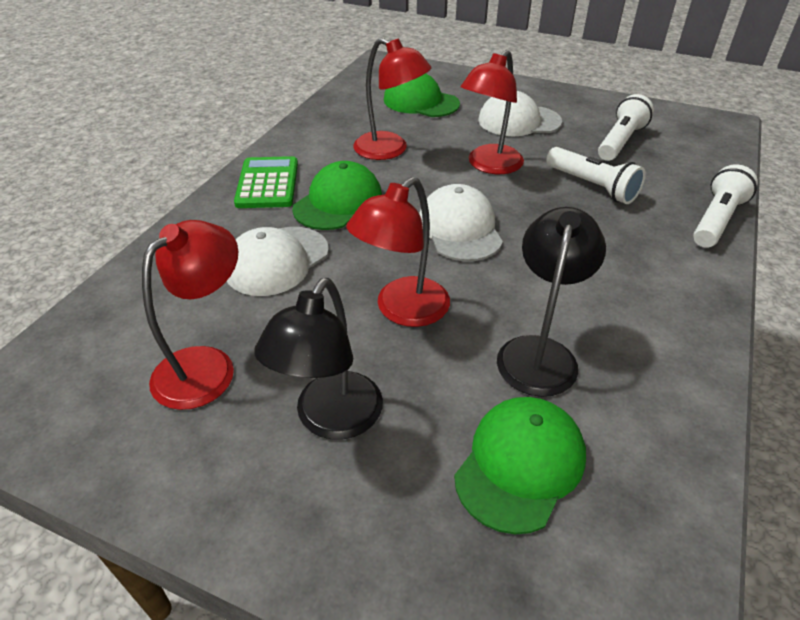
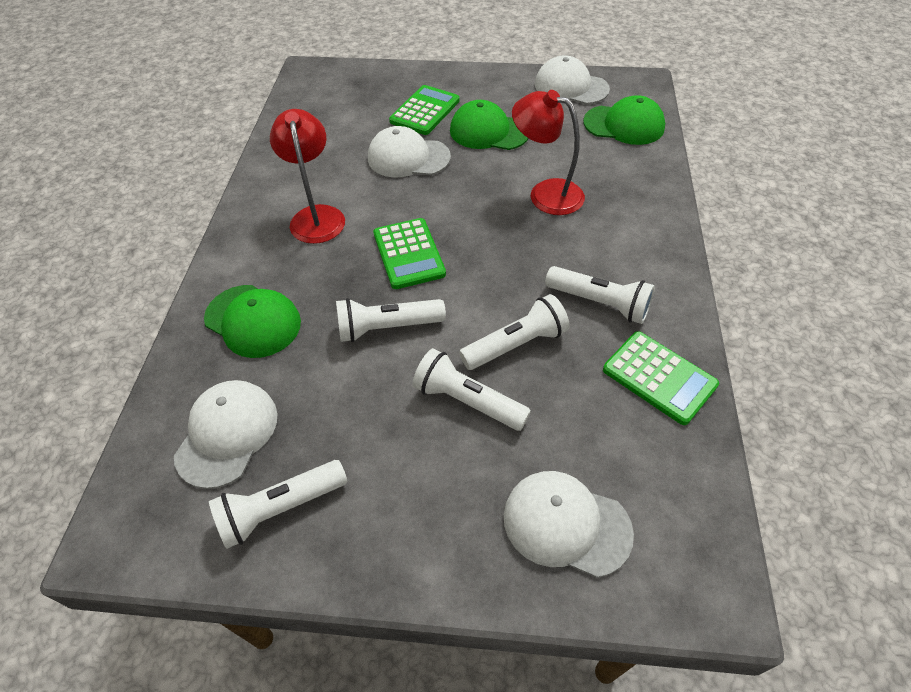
black lamp: 2 -> 0
green calculator: 1 -> 3
red lamp: 4 -> 2
white cap: 3 -> 4
white flashlight: 3 -> 5

